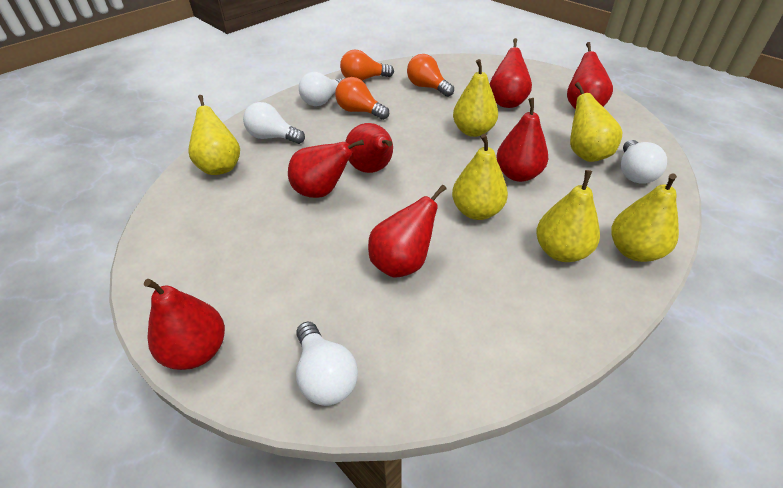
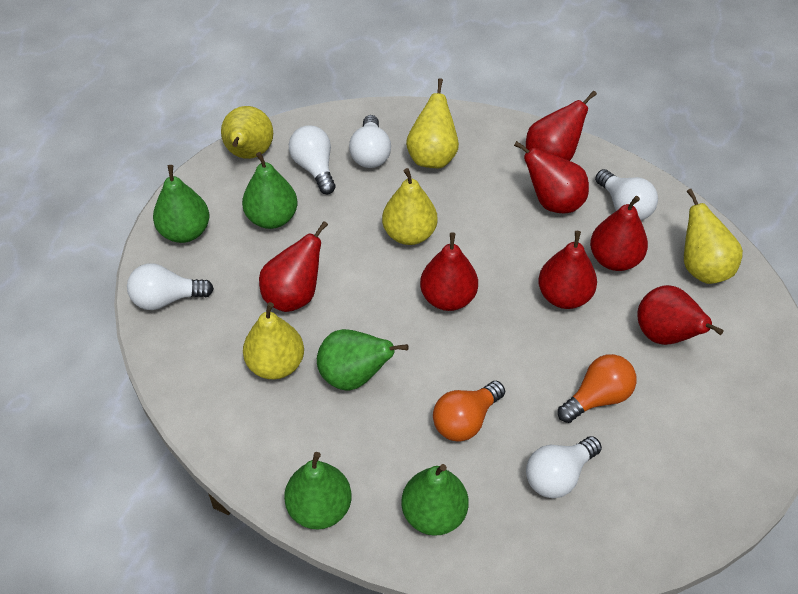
green pear: 0 -> 5
orange light bulb: 3 -> 2
white light bulb: 4 -> 5
yellow pear: 6 -> 5

